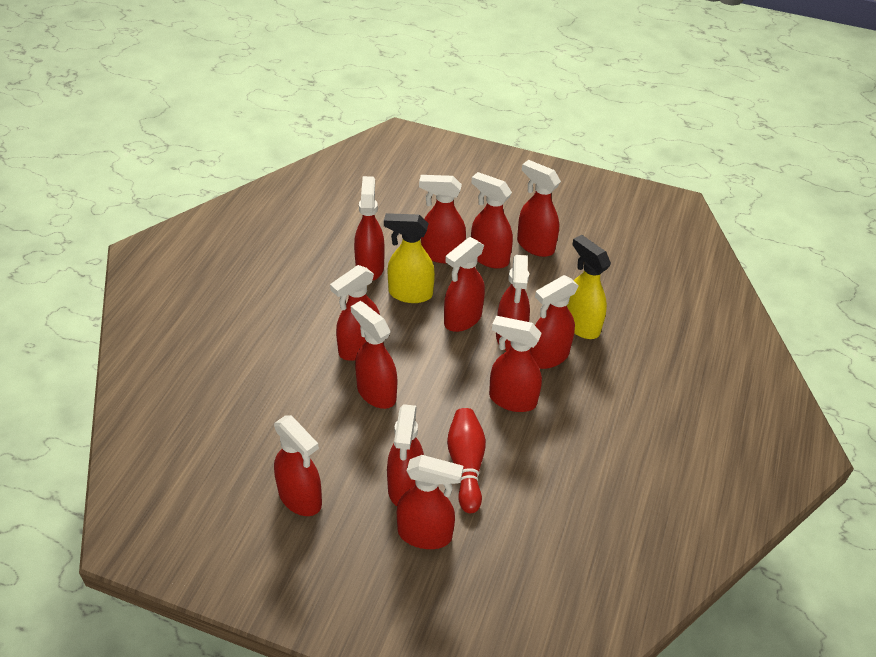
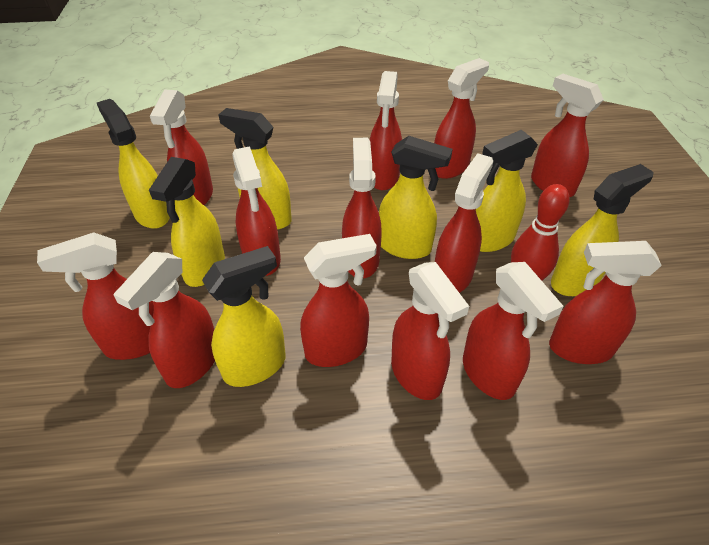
yellow spray bottle: 2 -> 7

